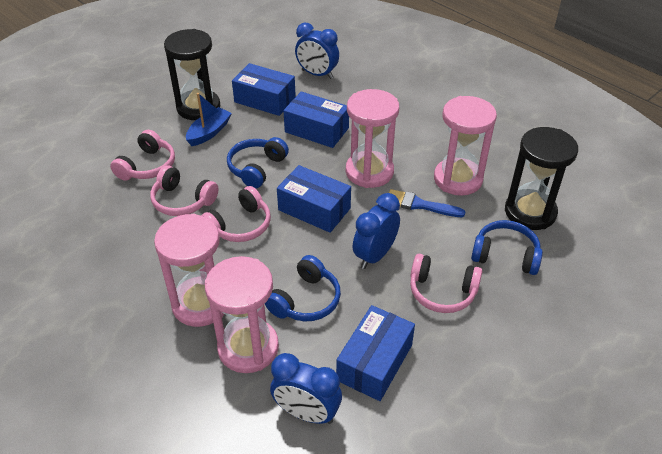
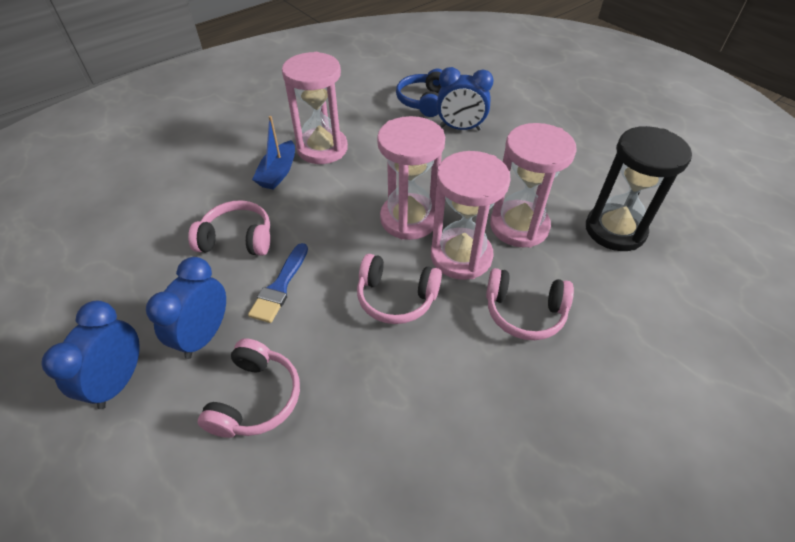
black hourglass: 2 -> 1
blue box: 4 -> 0
blue headphones: 3 -> 1

